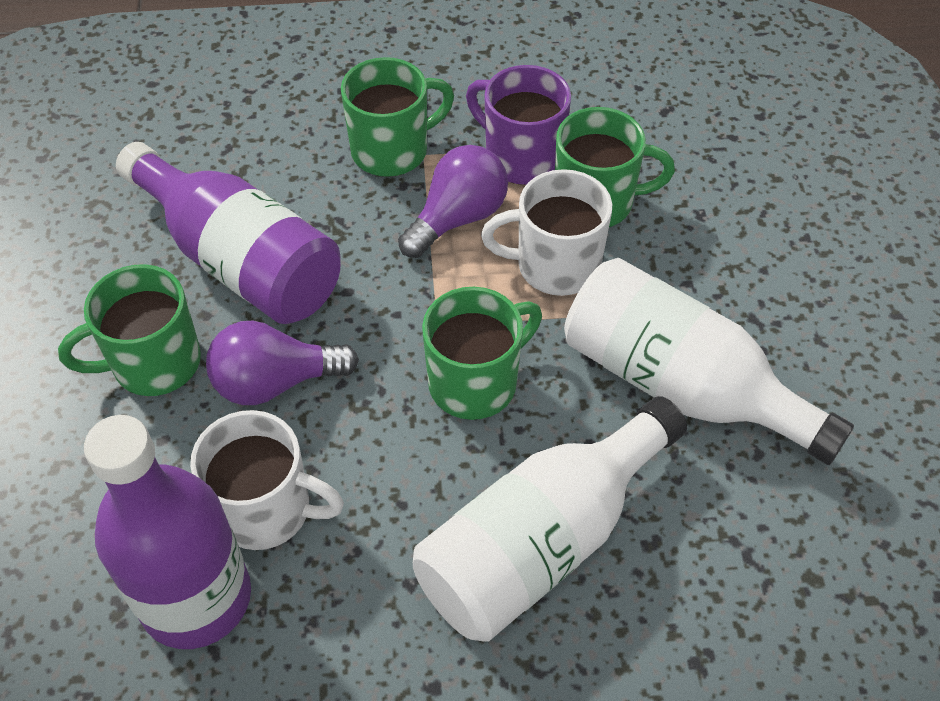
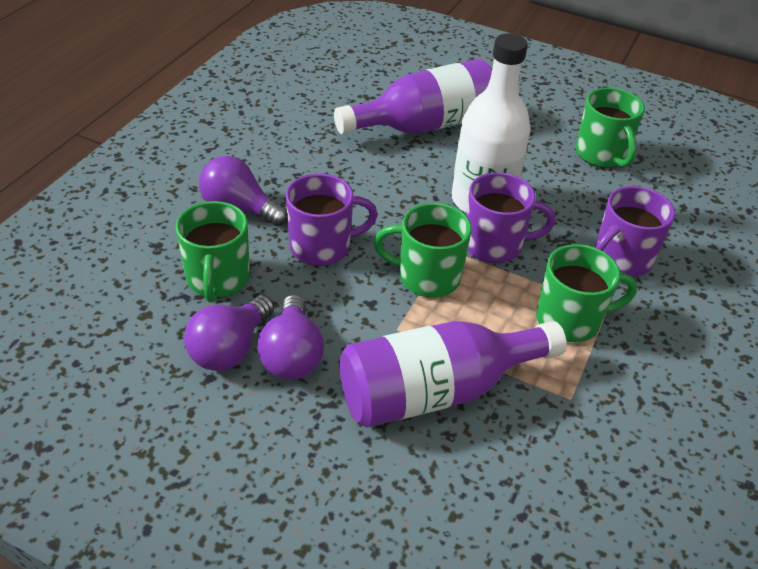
purple light bulb: 2 -> 3
purple mug: 1 -> 3
white bottle: 2 -> 1
white mug: 2 -> 0

